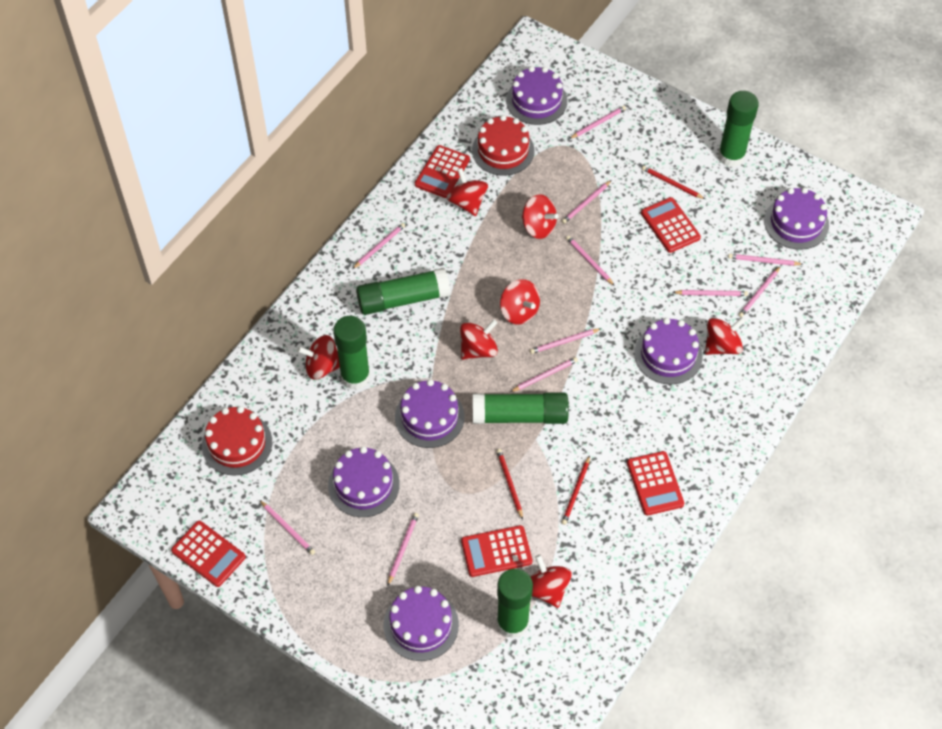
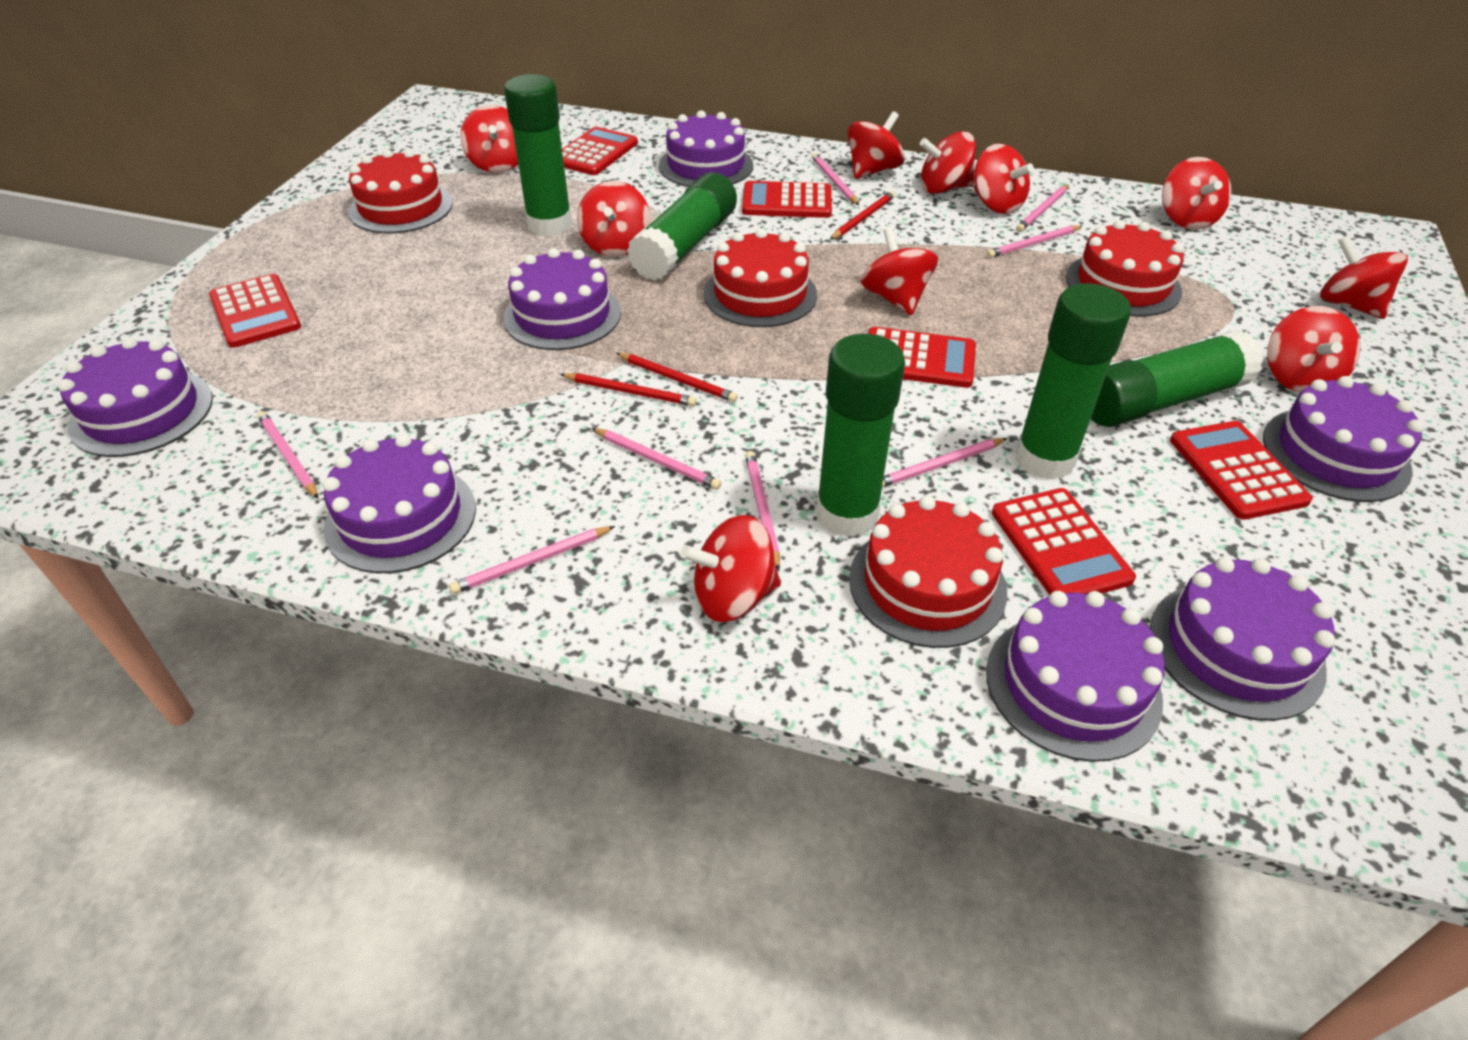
pink pencil: 11 -> 8
purple cake: 6 -> 7
red cake: 2 -> 4
red calculator: 5 -> 6
red spinning top: 7 -> 10

